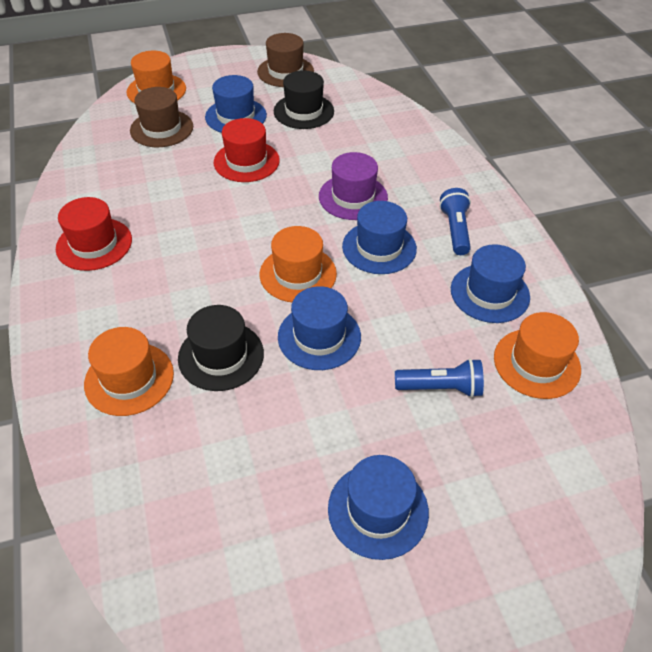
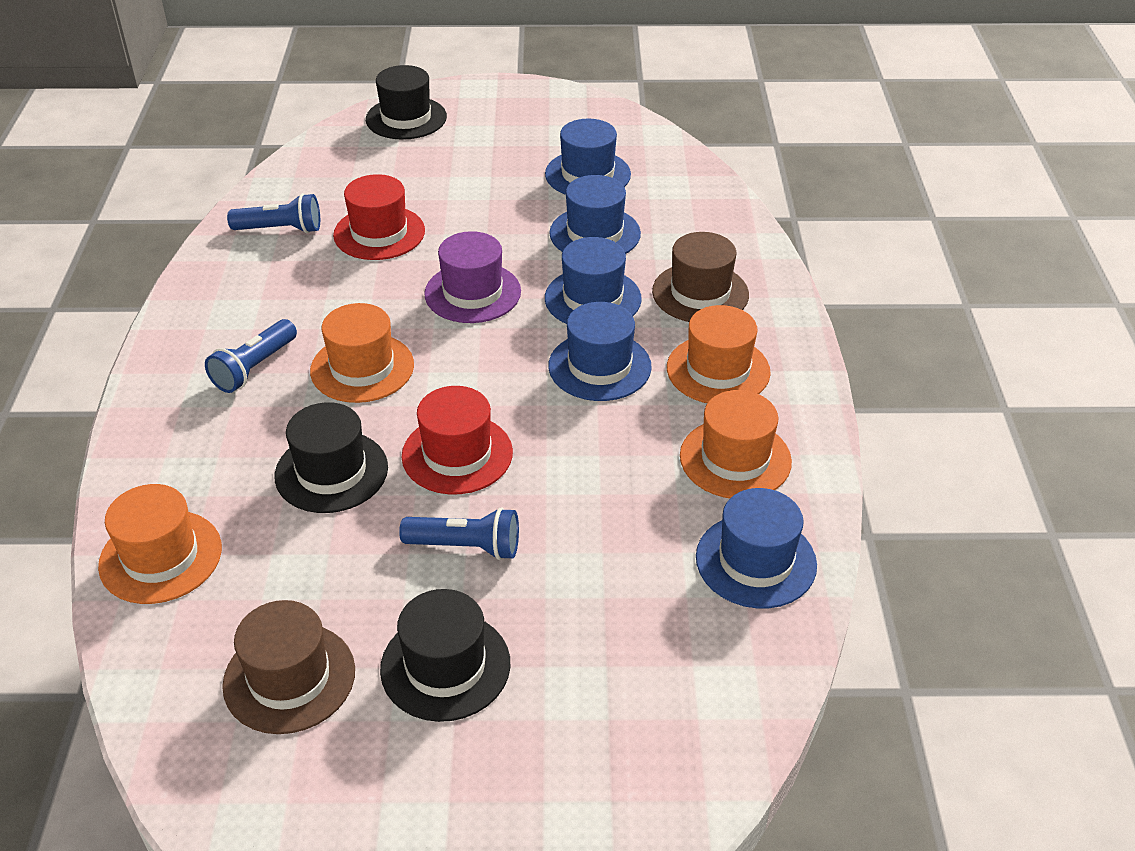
black hat: 2 -> 3
blue flashlight: 2 -> 3

